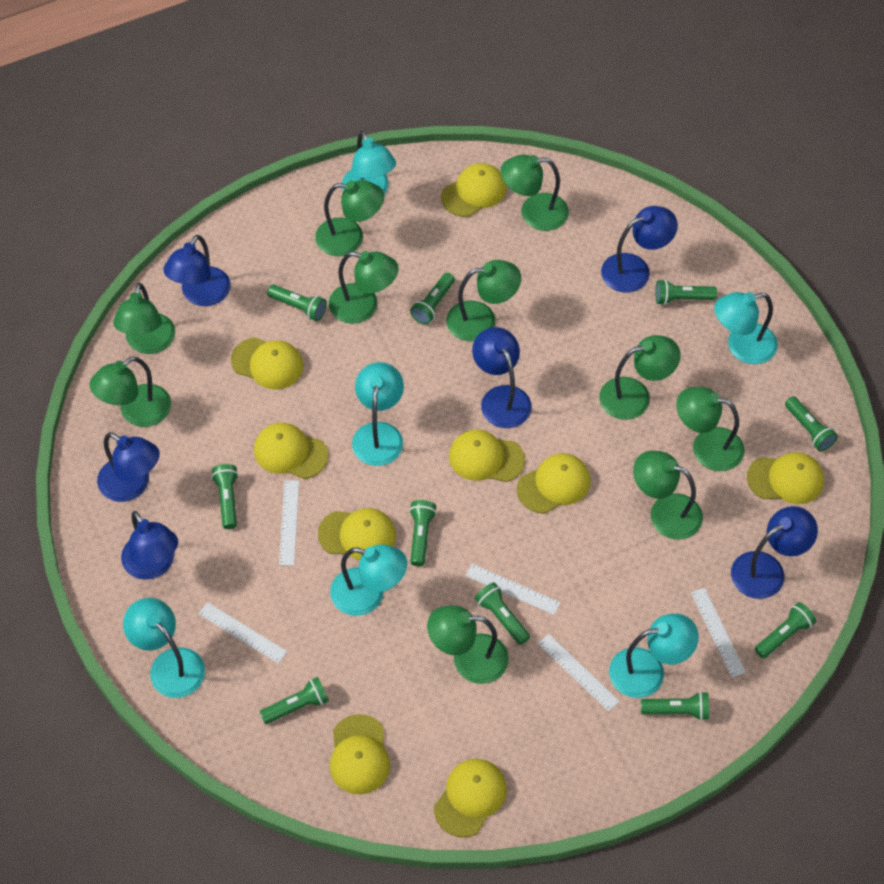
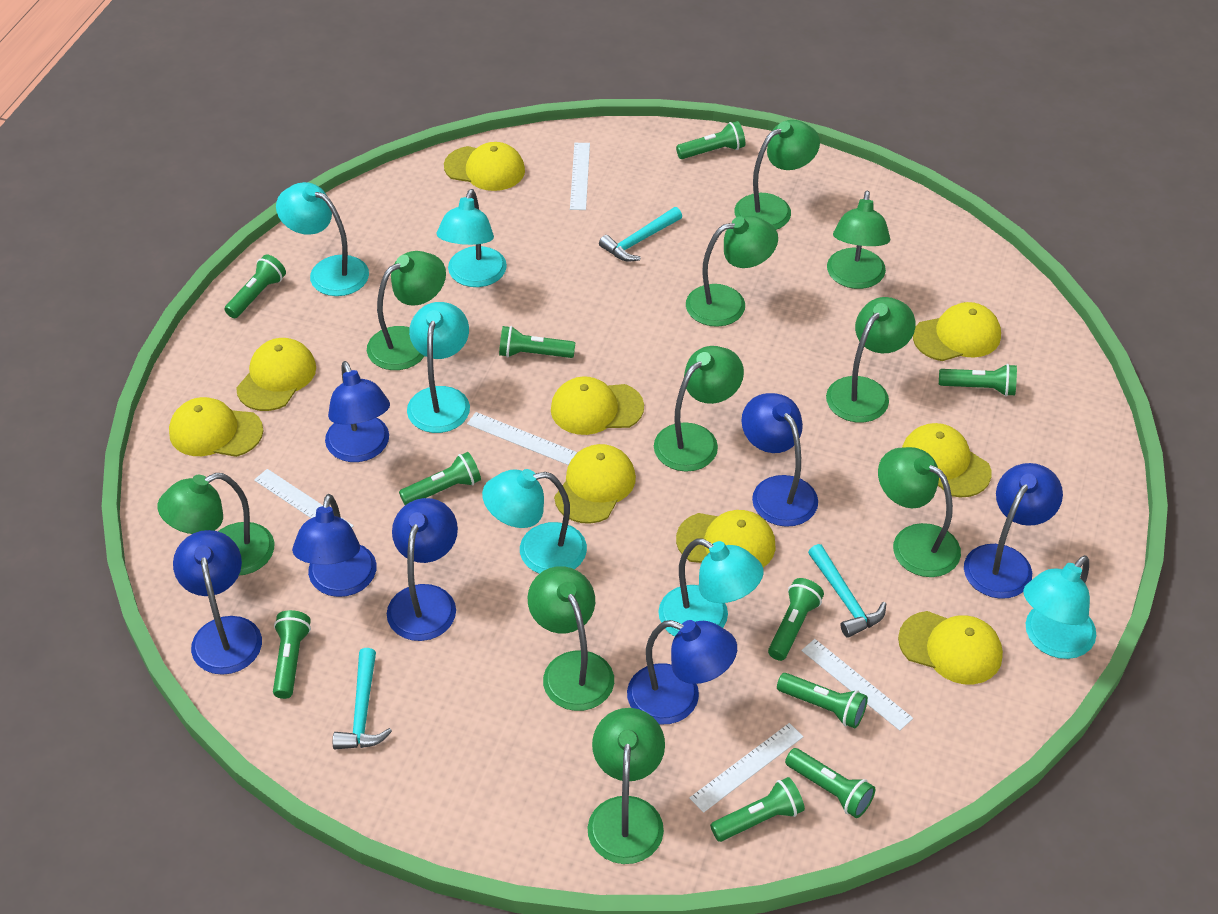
blue lamp: 6 -> 7
turquoise hammer: 0 -> 3

